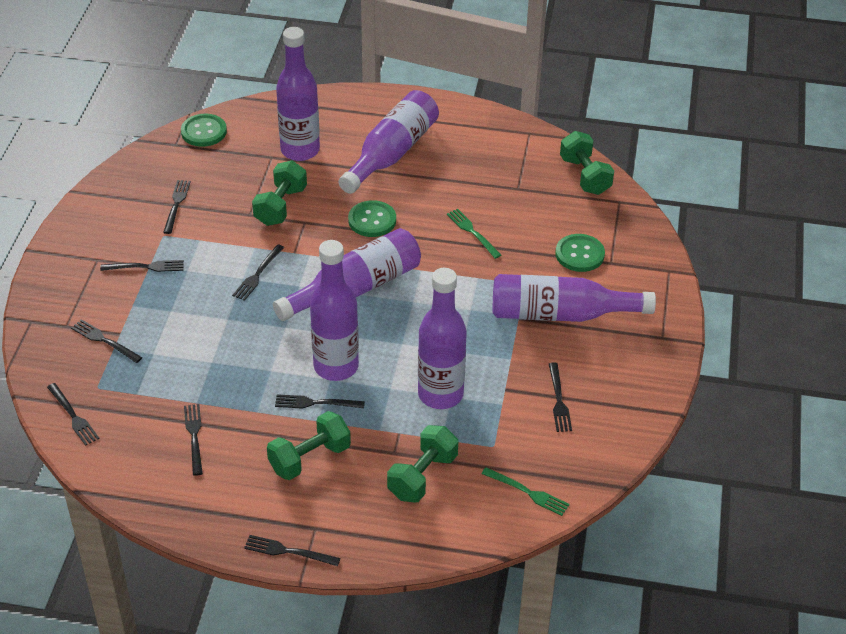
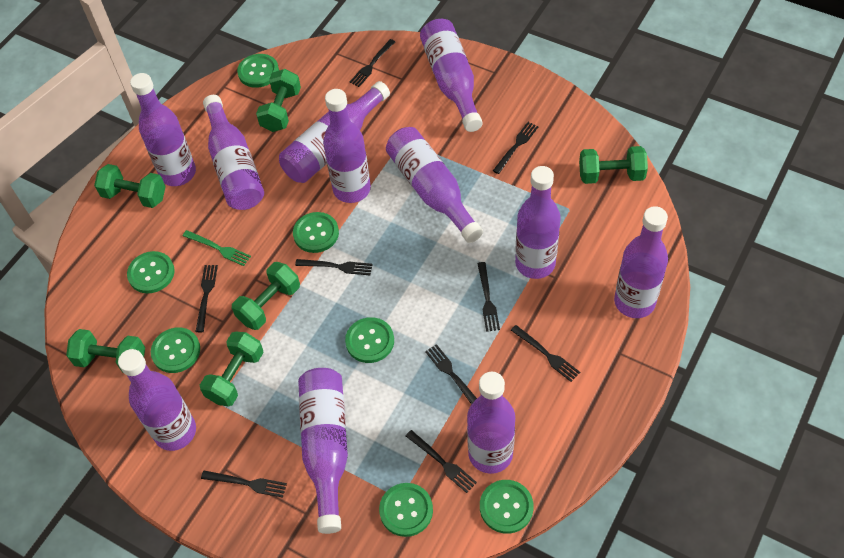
green button: 3 -> 7
green dumbbell: 4 -> 6
green fork: 2 -> 1
purple bottle: 6 -> 11

